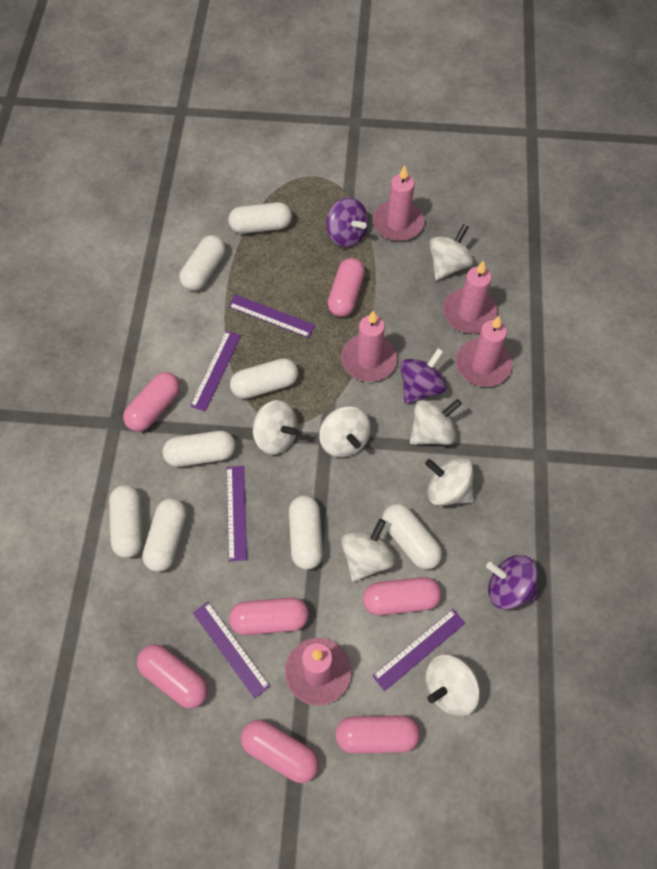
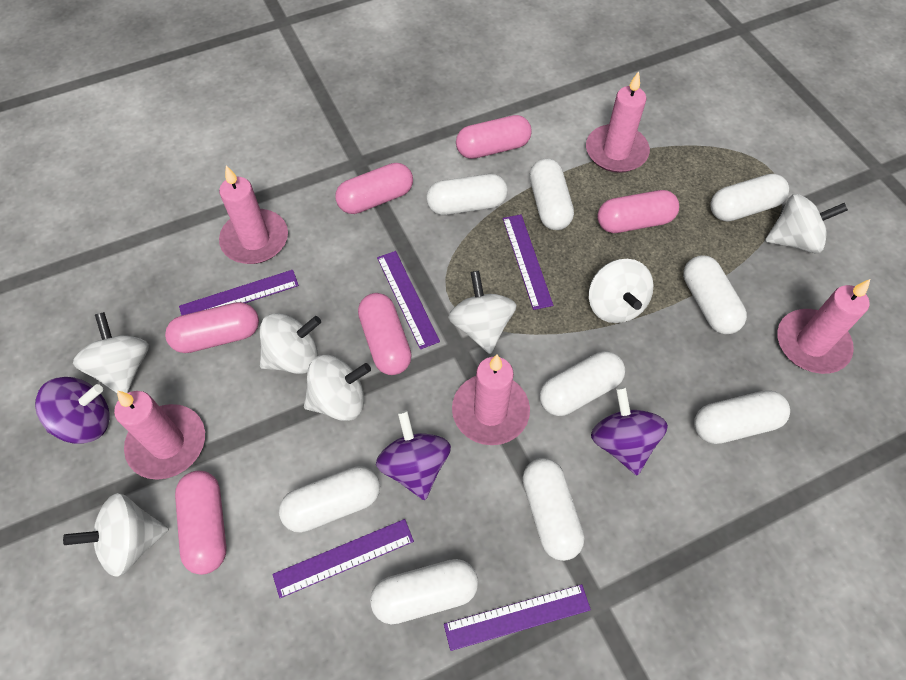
pink capsule: 7 -> 6
white capsule: 8 -> 9

